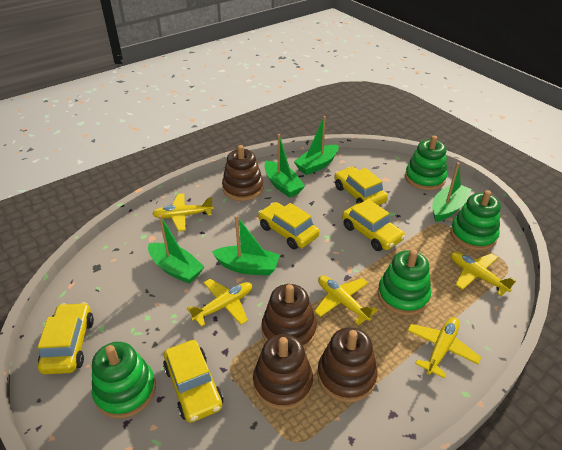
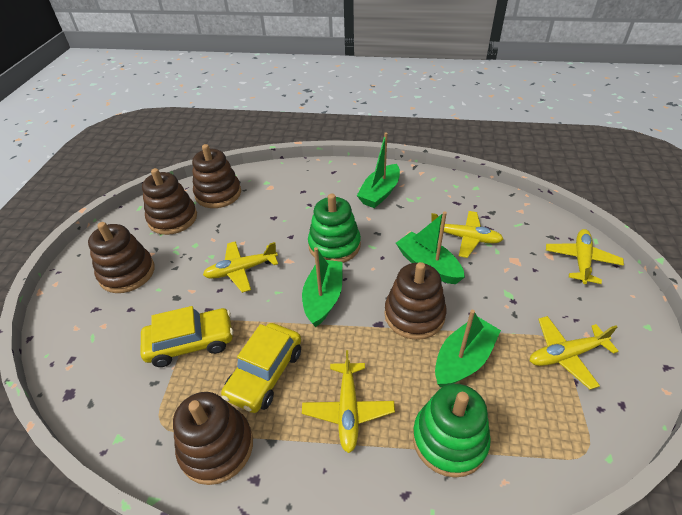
brown stacking toy: 4 -> 5
green boat: 5 -> 4
green stacking toy: 4 -> 2
yellow car: 5 -> 2

